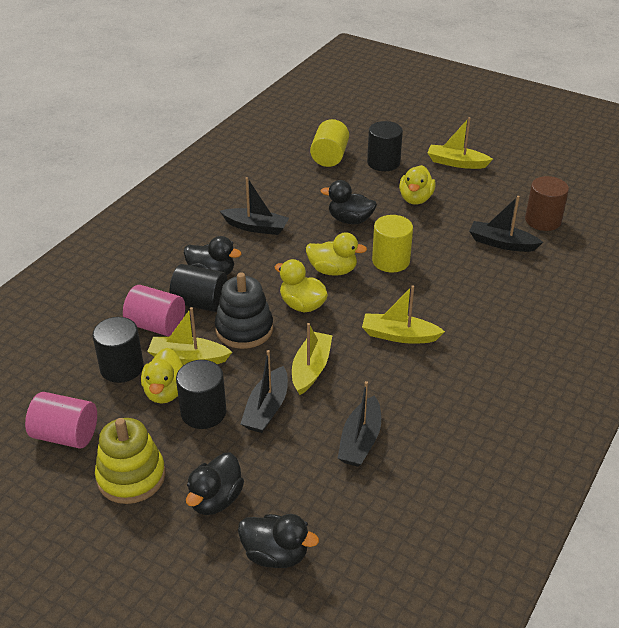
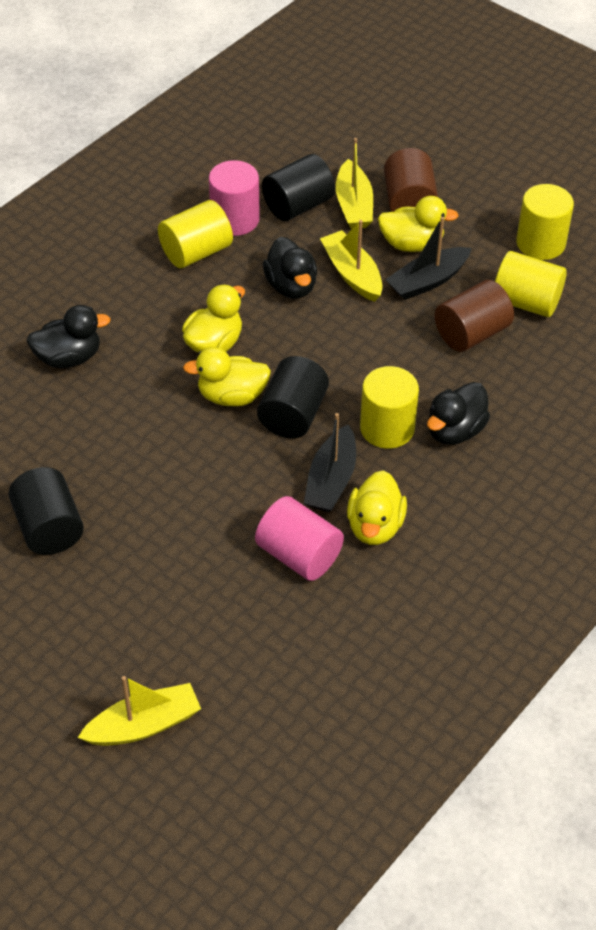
black boat: 4 -> 2
black cylinder: 4 -> 3
black duck: 4 -> 3
black stacking toy: 1 -> 0
brown cylinder: 1 -> 2
yellow boat: 4 -> 3
yellow cylinder: 2 -> 4
yellow stacking toy: 1 -> 0

